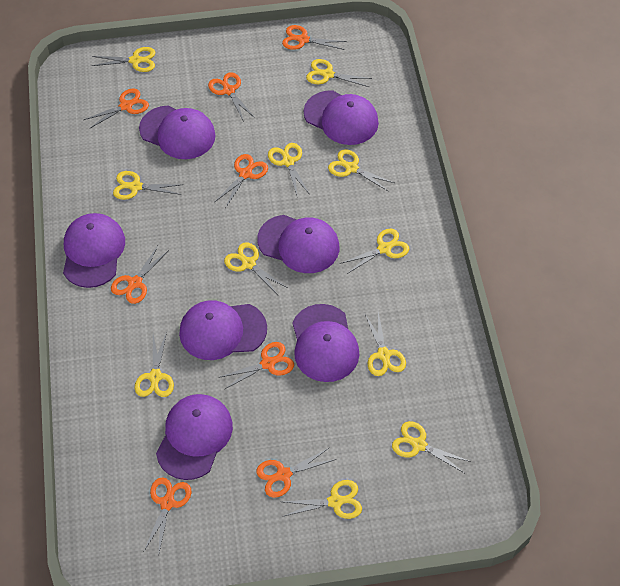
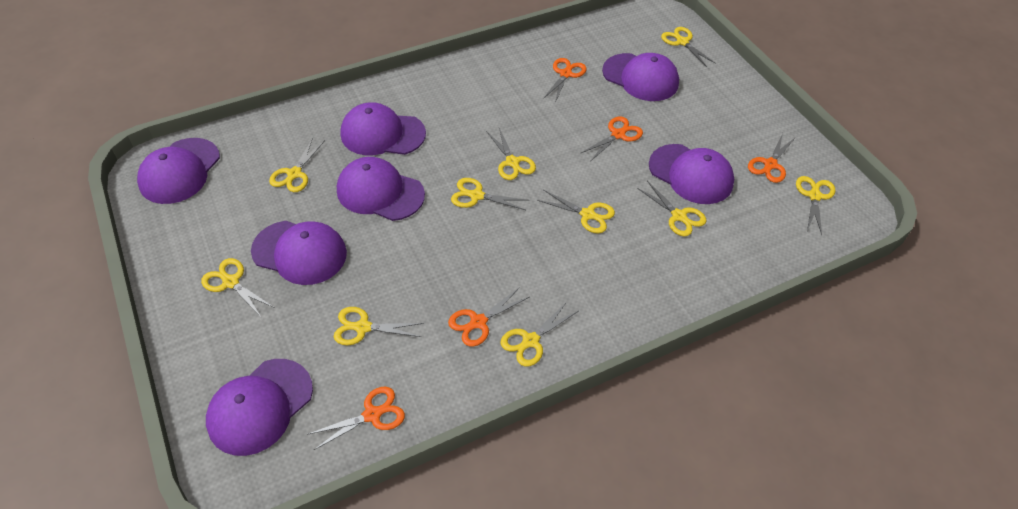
orange scissors: 8 -> 5
yellow scissors: 11 -> 10

